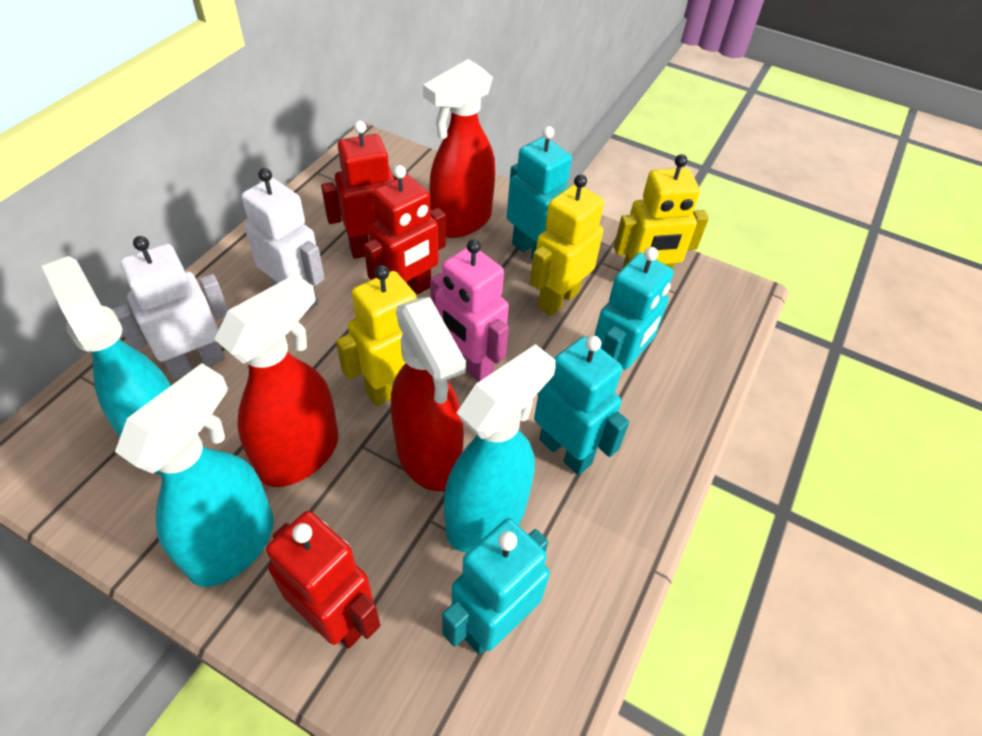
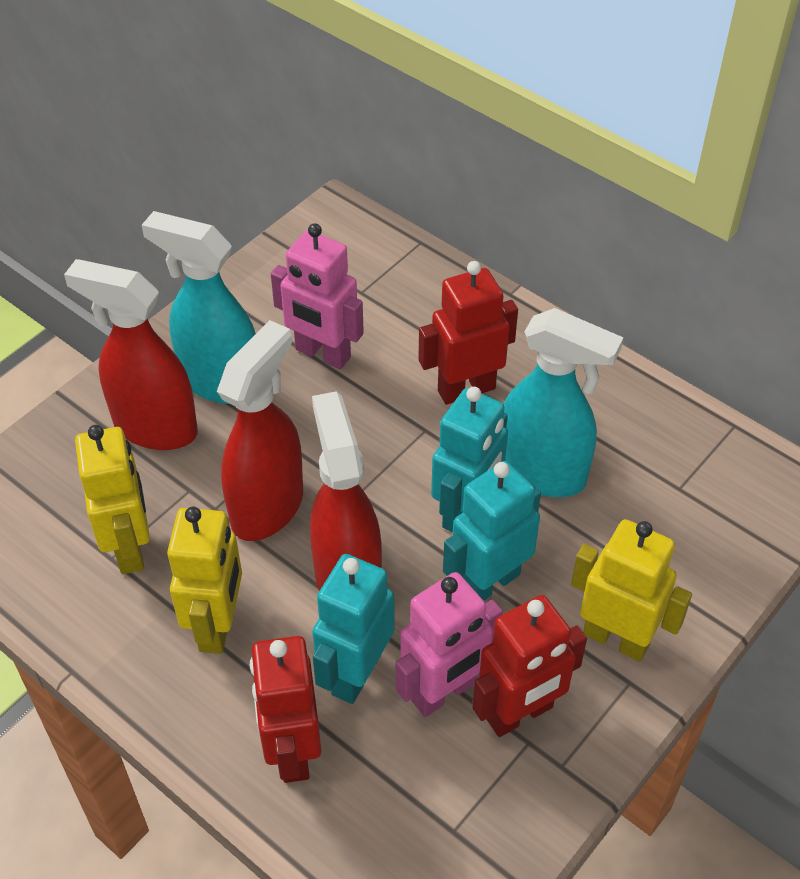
pink robot: 1 -> 2
turquoise robot: 4 -> 3
turquoise spray bottle: 3 -> 2
white robot: 2 -> 0

